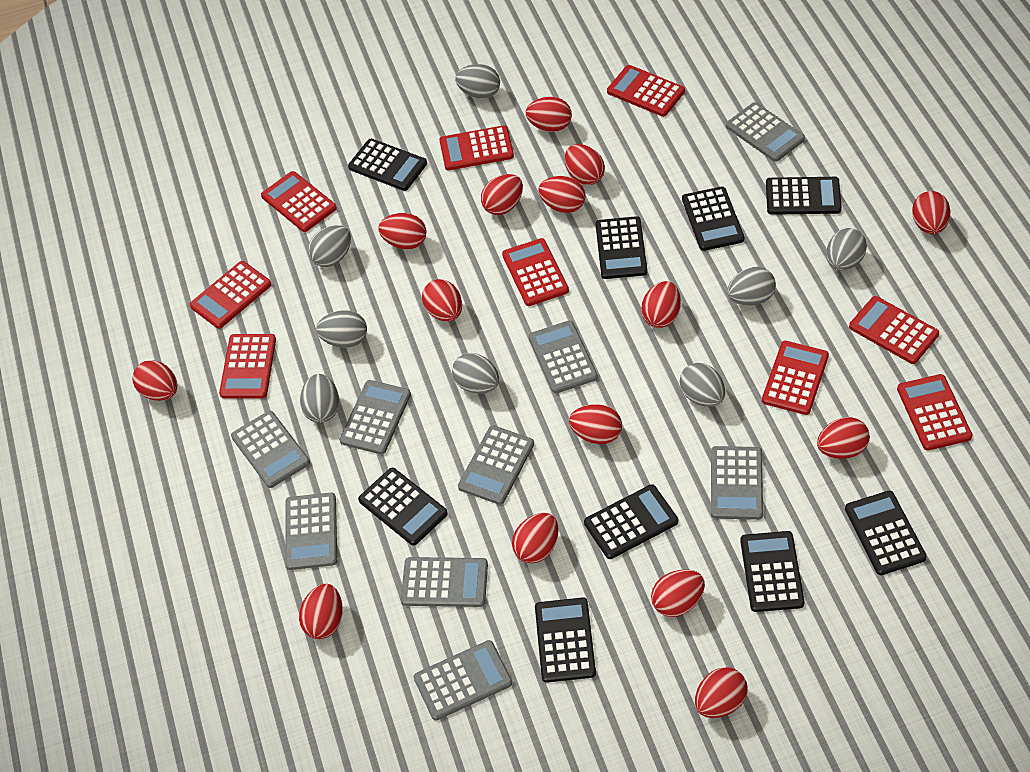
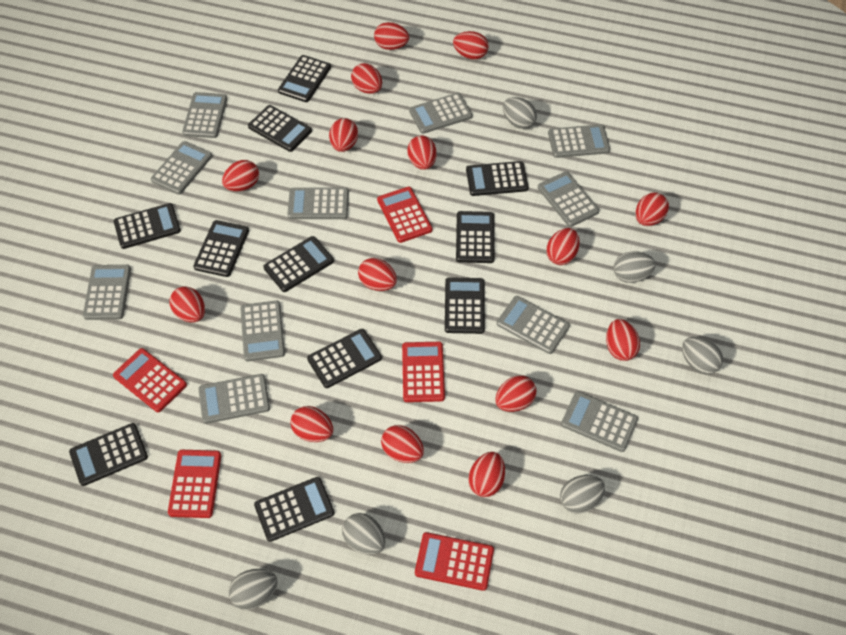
black calculator: 9 -> 11
grey calculator: 9 -> 11
grey egg: 8 -> 6
red calculator: 9 -> 5

